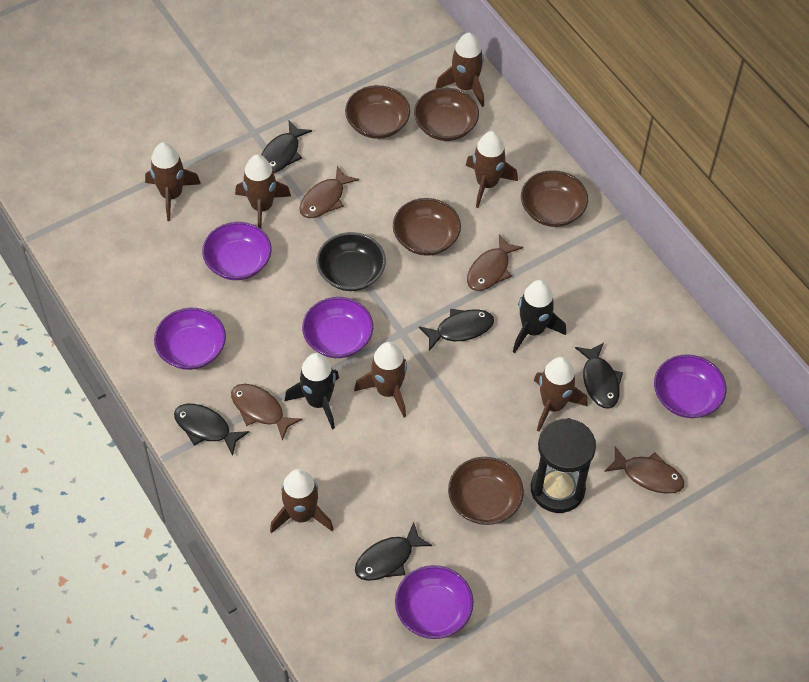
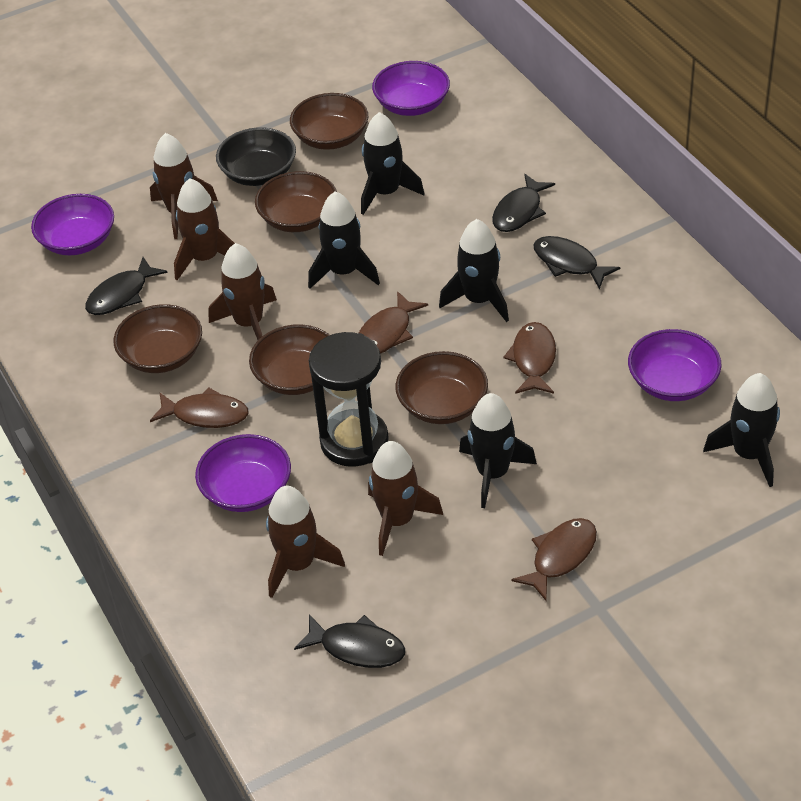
black fish: 5 -> 4
black rocket: 2 -> 5
brown rocket: 7 -> 5
purple bowl: 5 -> 4

